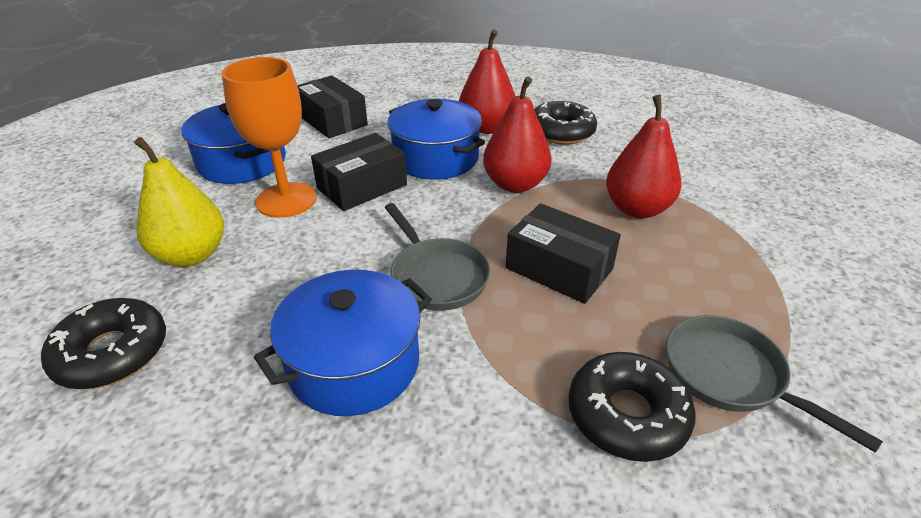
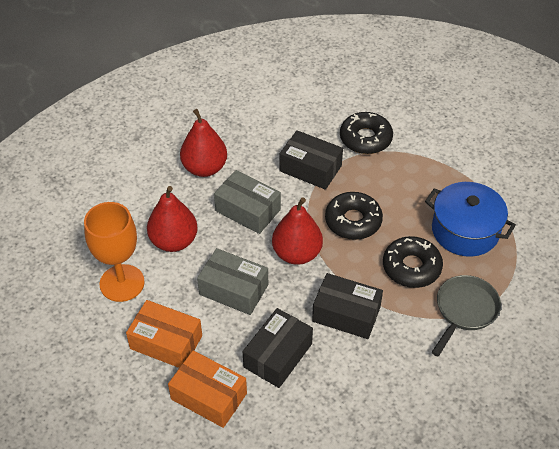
blue pot: 3 -> 1
grey box: 0 -> 2
grey pan: 2 -> 1
orange box: 0 -> 2
yellow pear: 1 -> 0

